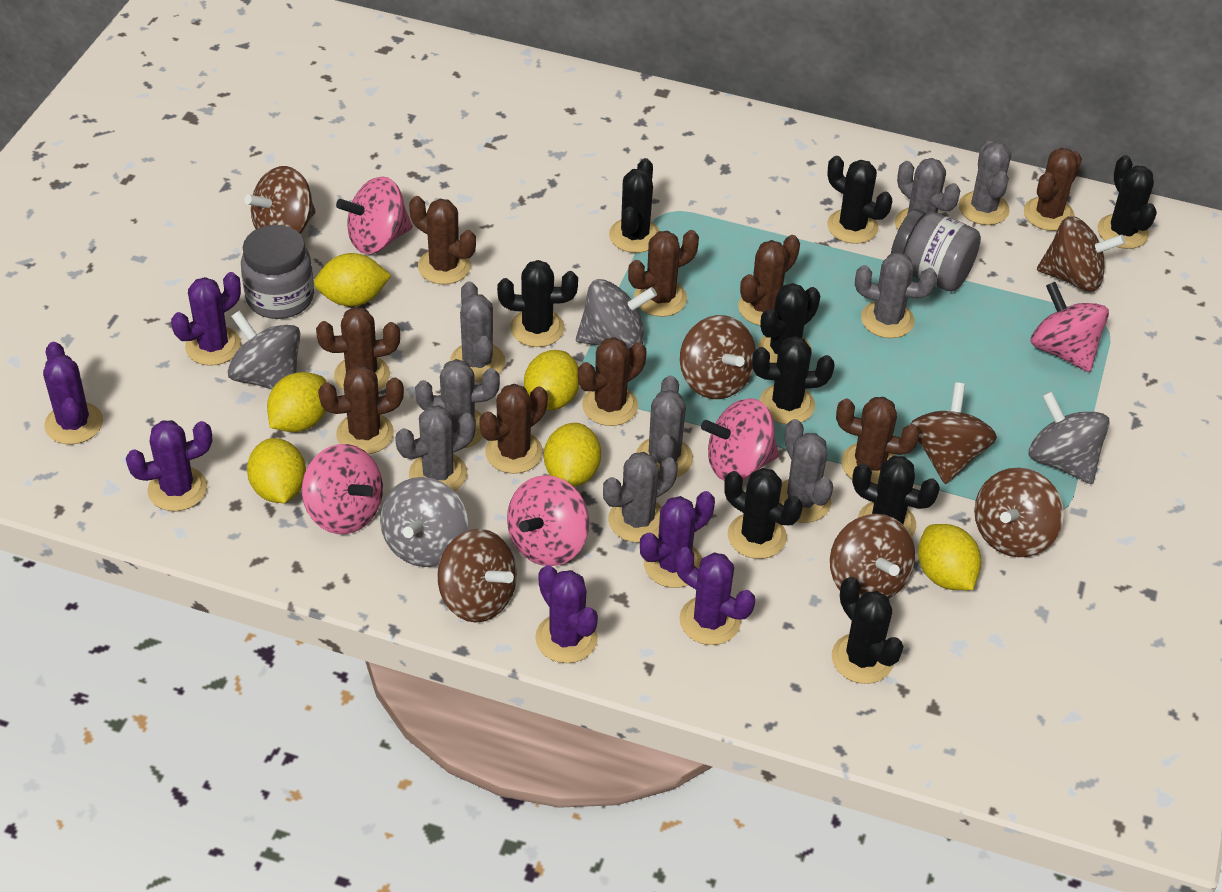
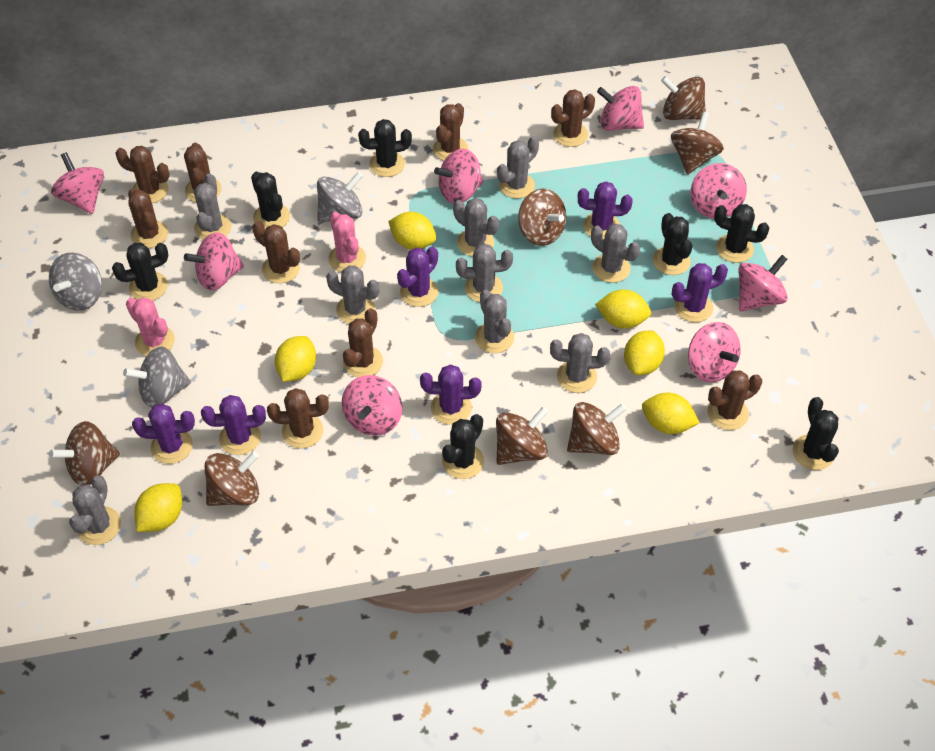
black cactus: 9 -> 7
grey jar: 2 -> 0
grey spinning top: 4 -> 3
pink cactus: 0 -> 2
pink spinning top: 5 -> 8

